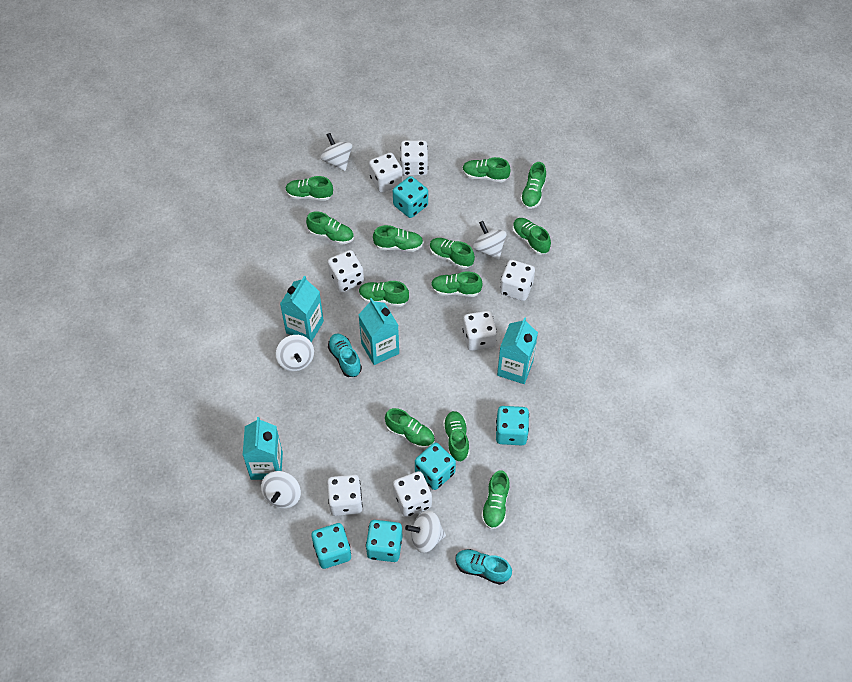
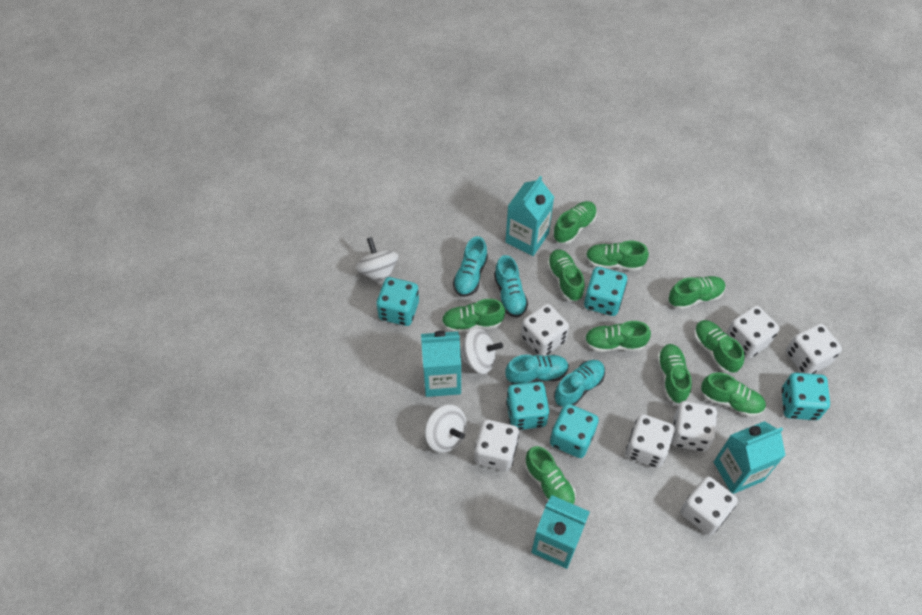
green shoe: 12 -> 10
turquoise shoe: 2 -> 4
white spinning top: 5 -> 3

